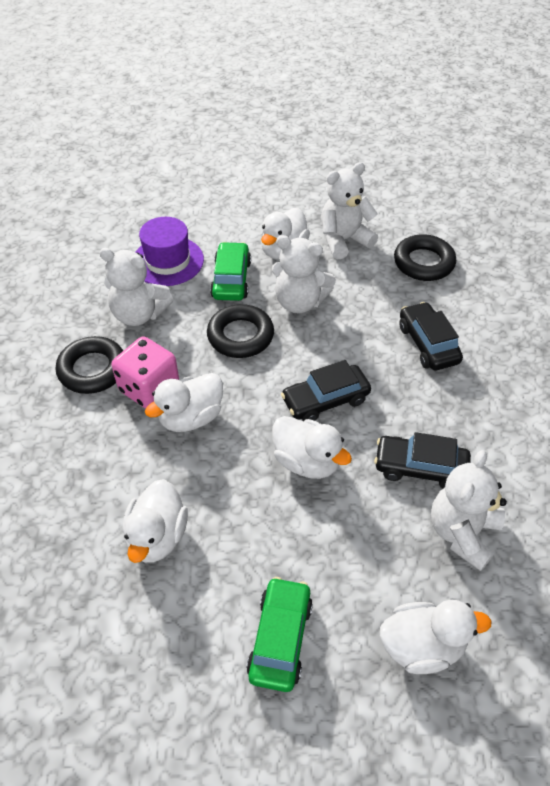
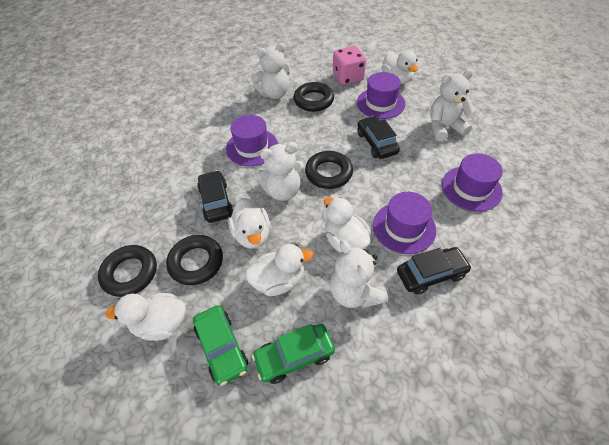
black ring: 3 -> 4
purple hat: 1 -> 4

